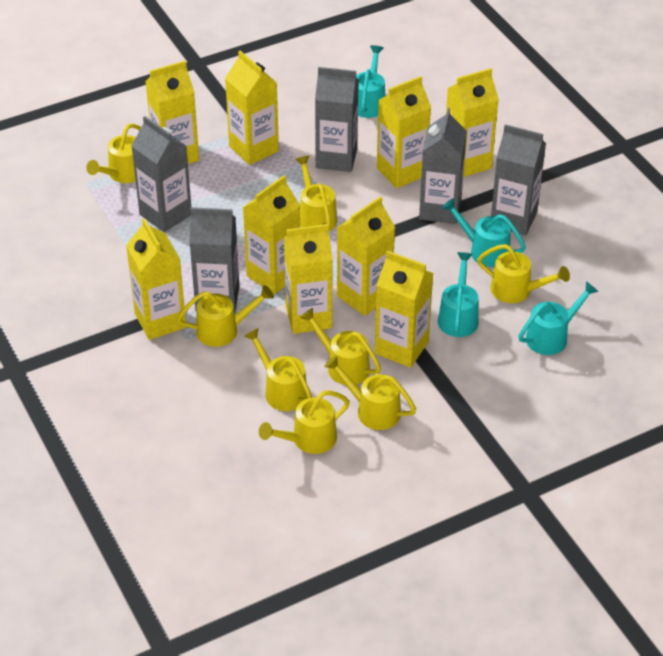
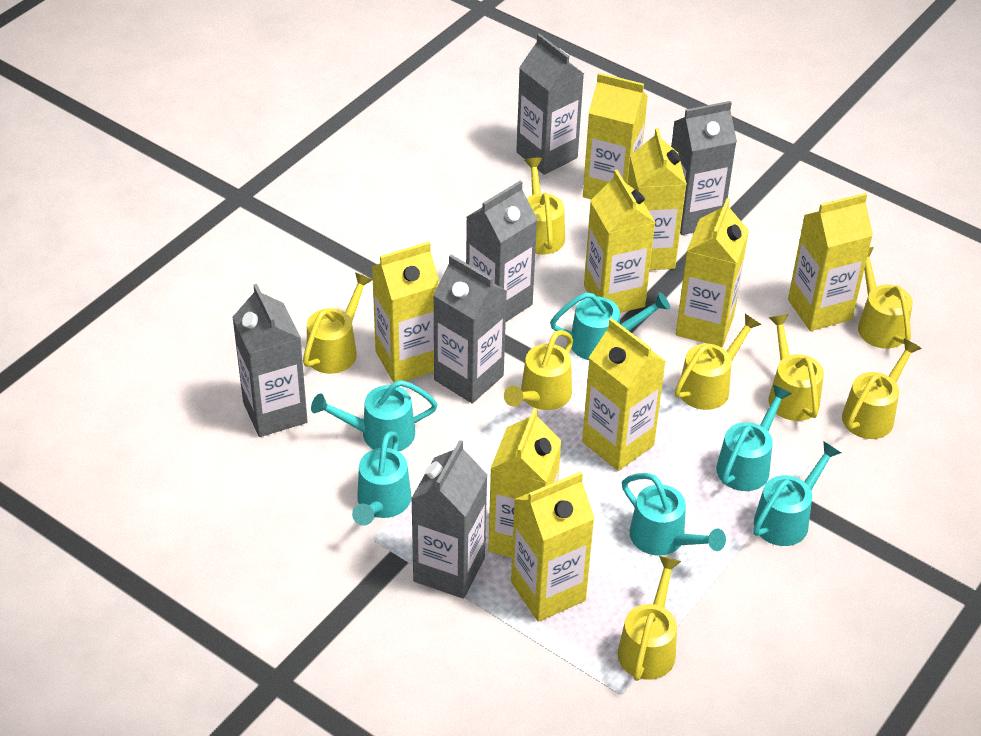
grey carton: 5 -> 6
turquoise watering can: 4 -> 6

